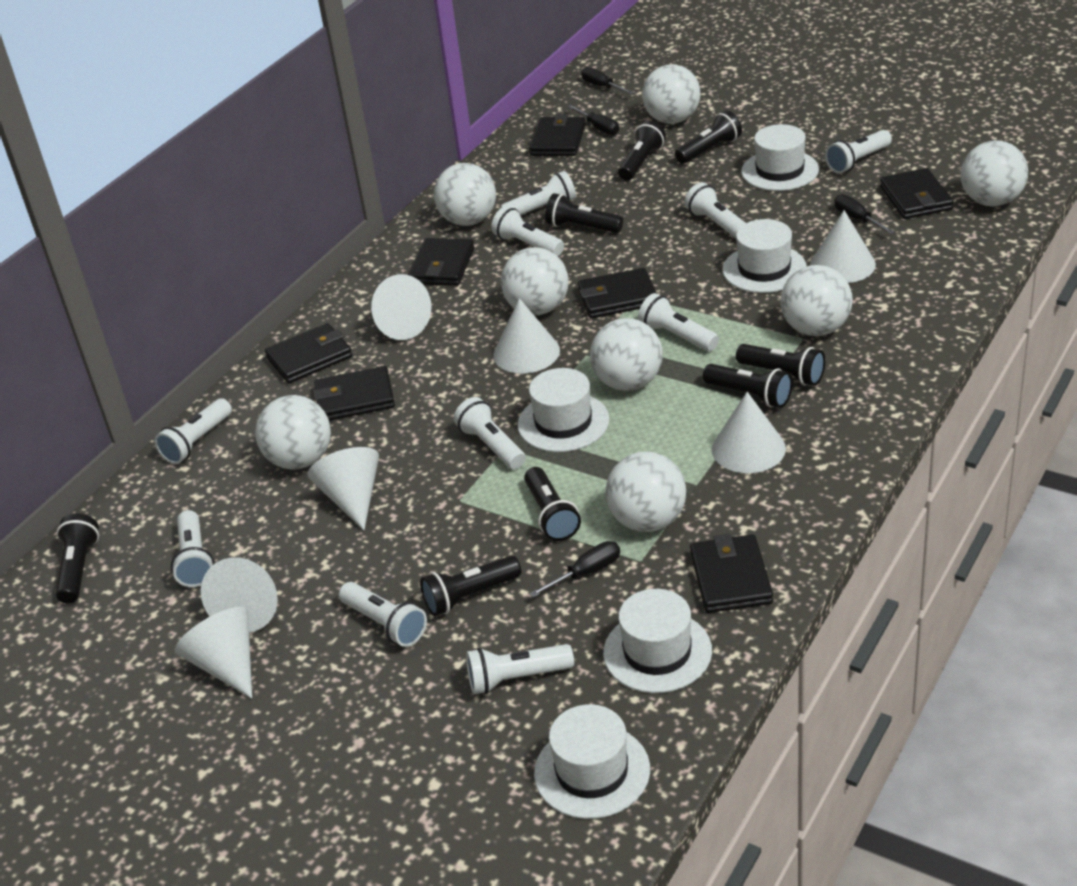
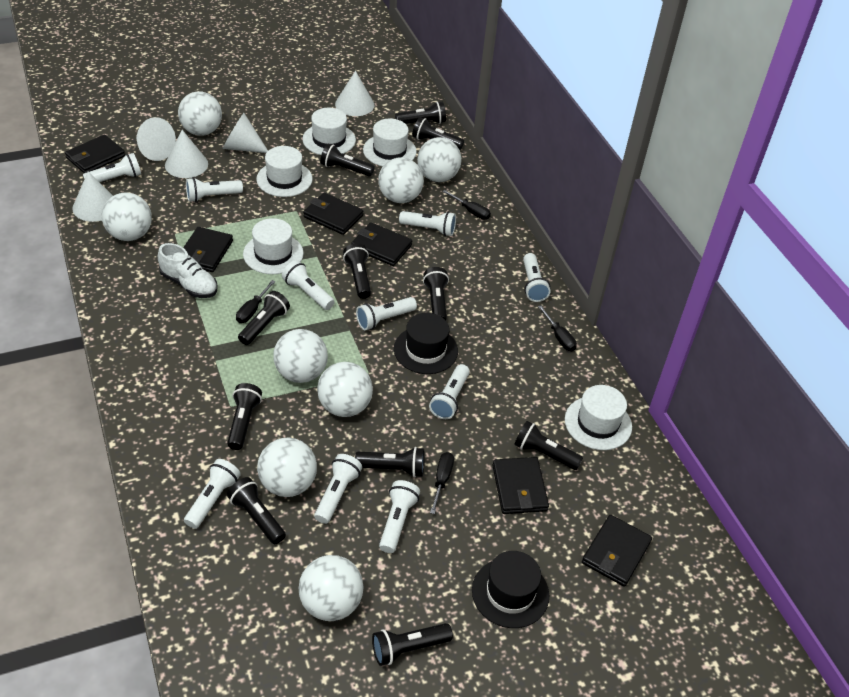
black flashlight: 8 -> 11
black hat: 0 -> 2
black wallet: 7 -> 6
white cone: 7 -> 5
white shoe: 0 -> 1

